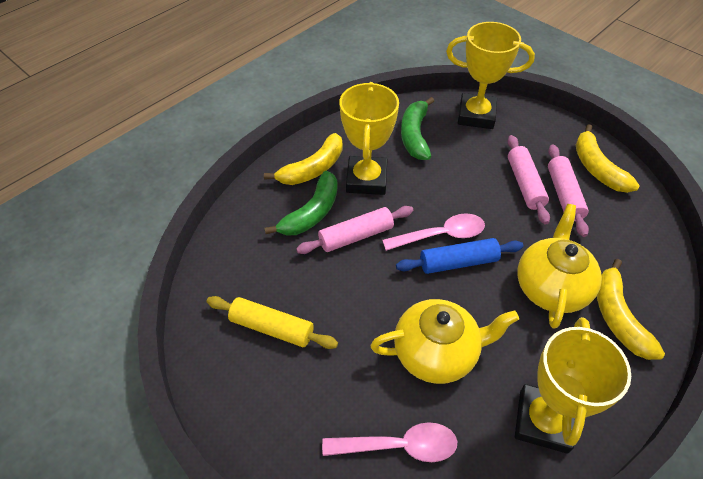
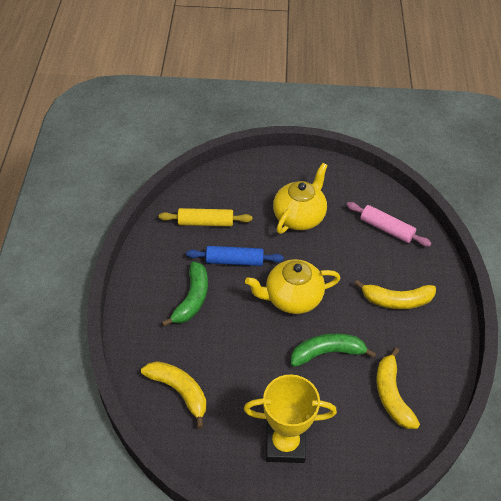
pink rolling pin: 3 -> 1
pink spoon: 2 -> 0
yellow trophy: 3 -> 1

